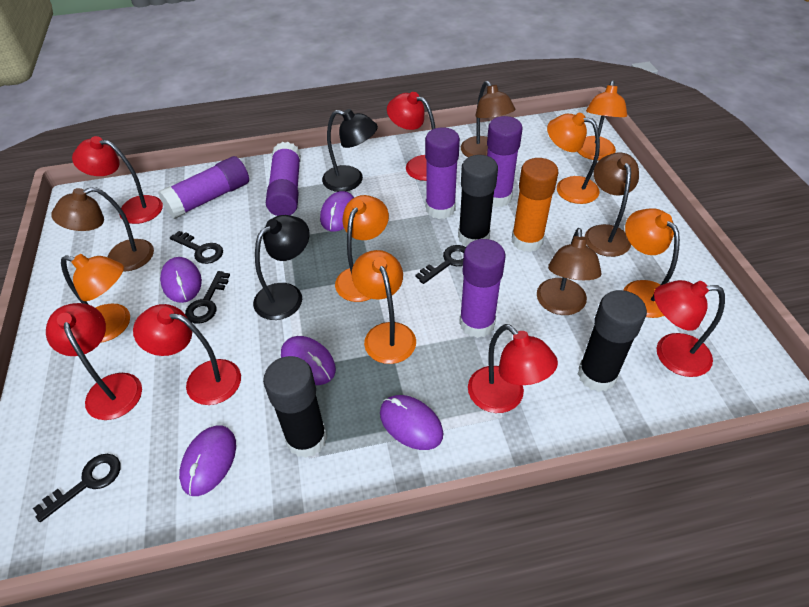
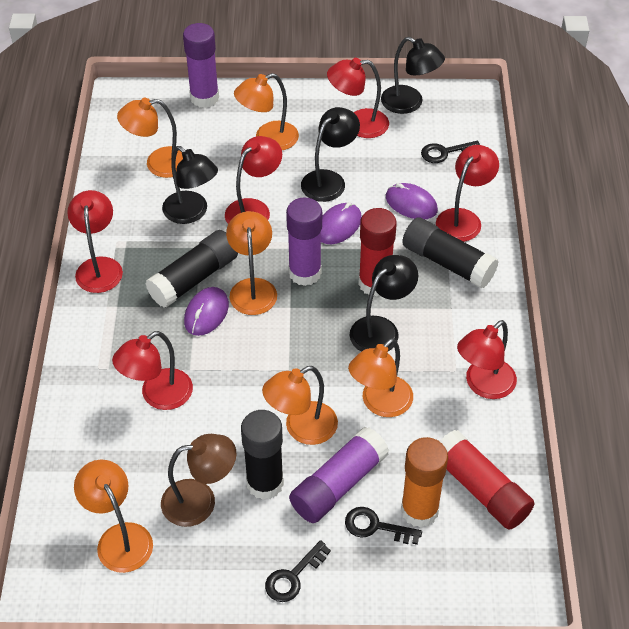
black key: 4 -> 3
black lamp: 2 -> 4
brown lamp: 4 -> 1
purple glue stick: 5 -> 3
purple mouse: 5 -> 3
red glue stick: 0 -> 2

